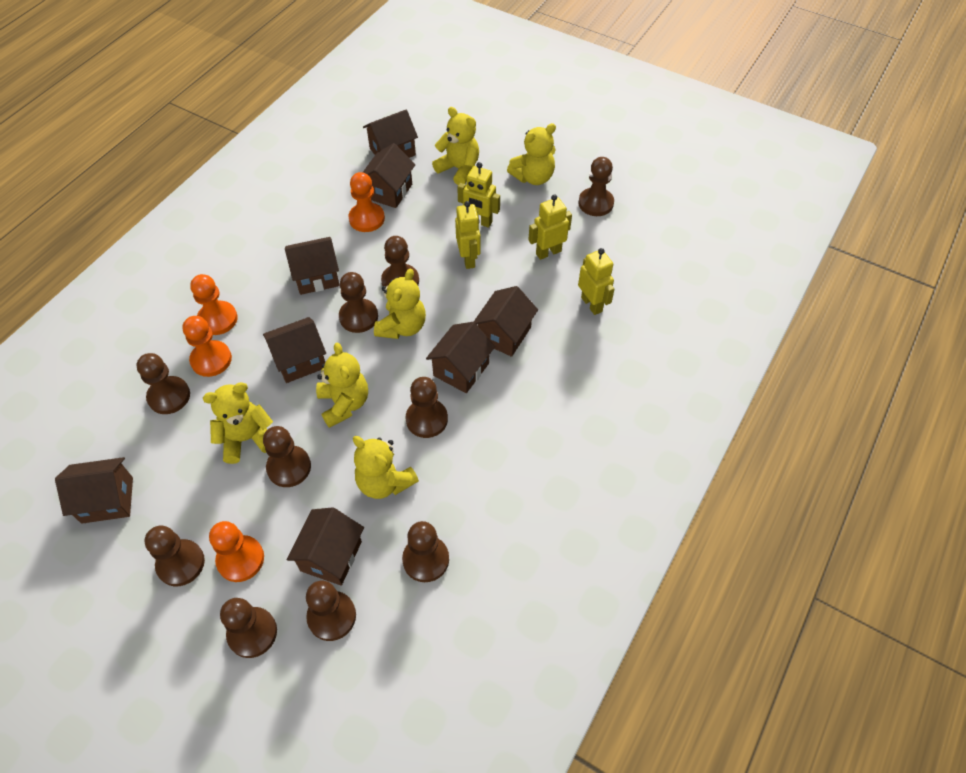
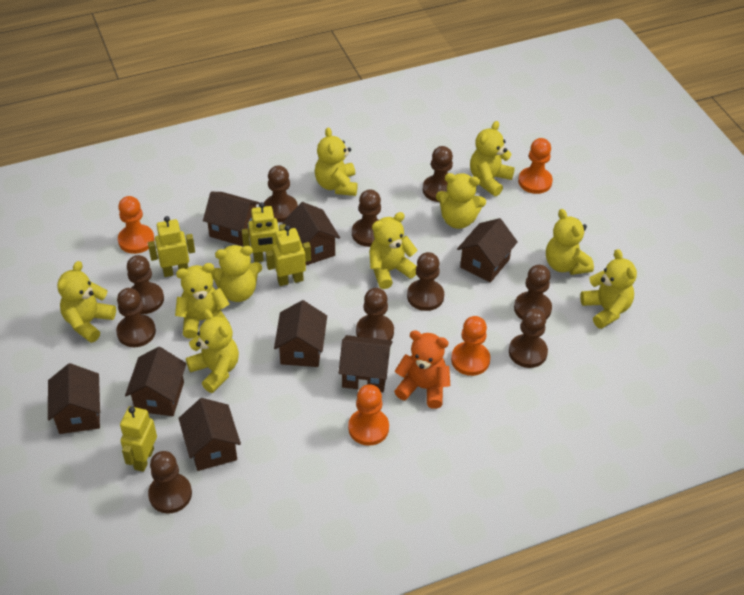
orange teddy bear: 0 -> 1
yellow teddy bear: 6 -> 10

